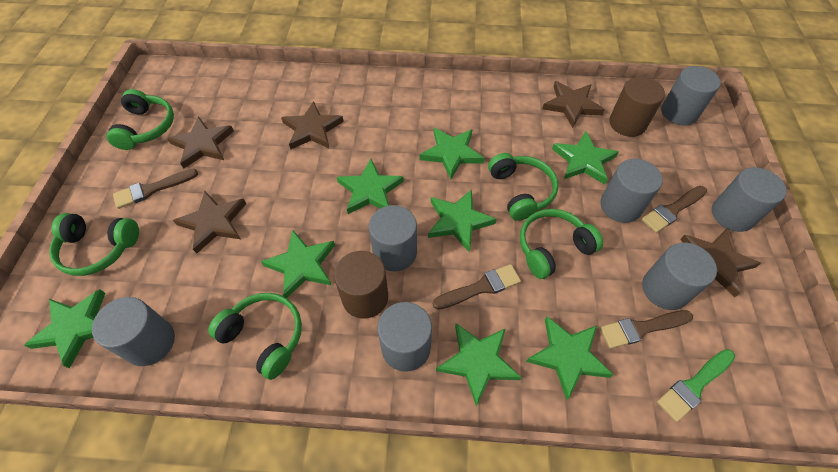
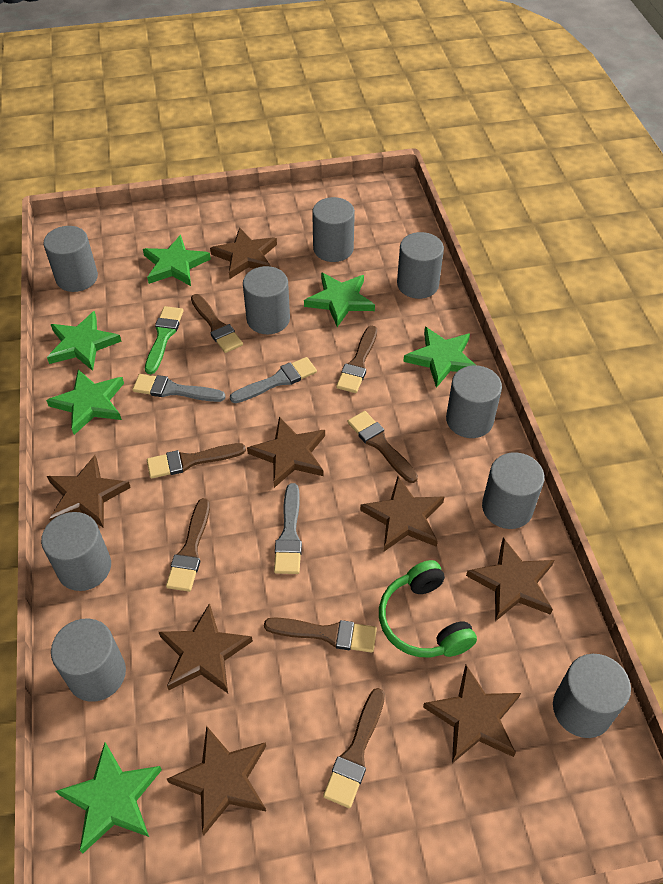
brown brush: 4 -> 7
brown cylinder: 2 -> 0
brown star: 5 -> 8
green headphones: 5 -> 1
green star: 8 -> 6
grey brush: 0 -> 3
grey cylinder: 7 -> 9

